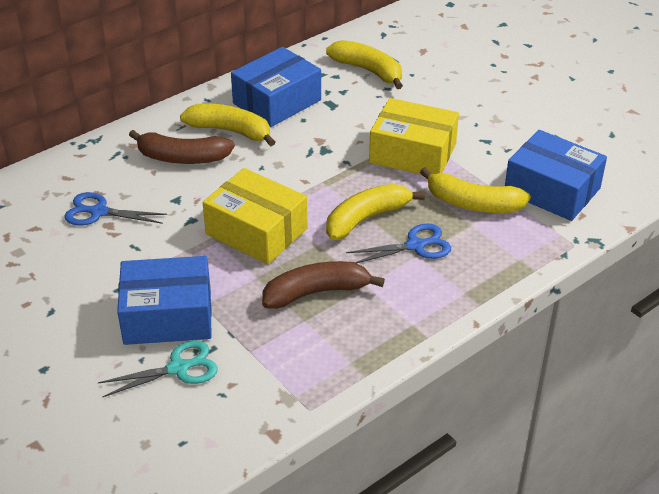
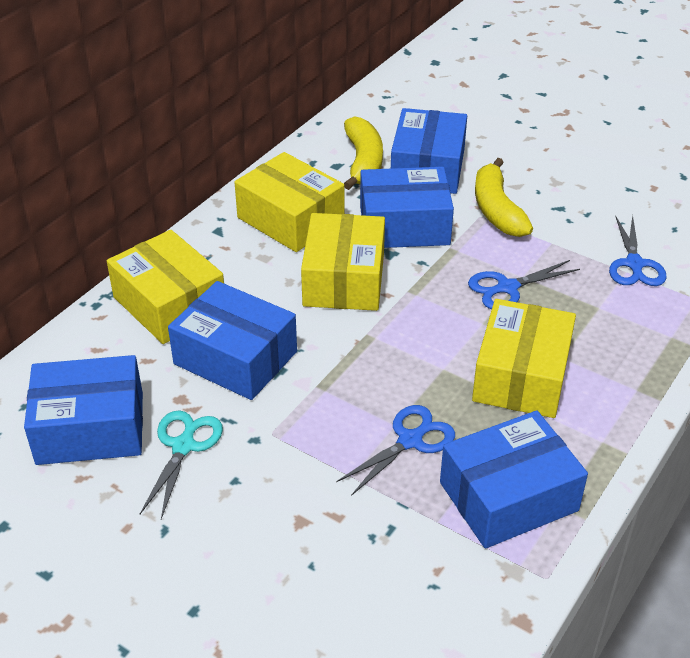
blue box: 3 -> 5
blue scissors: 2 -> 3
brown banana: 2 -> 0
yellow banana: 4 -> 2
yellow box: 2 -> 4

